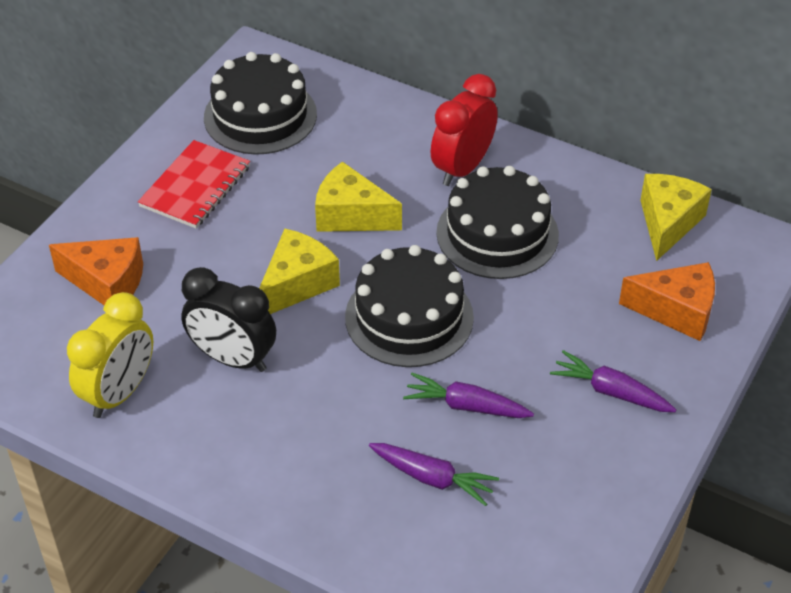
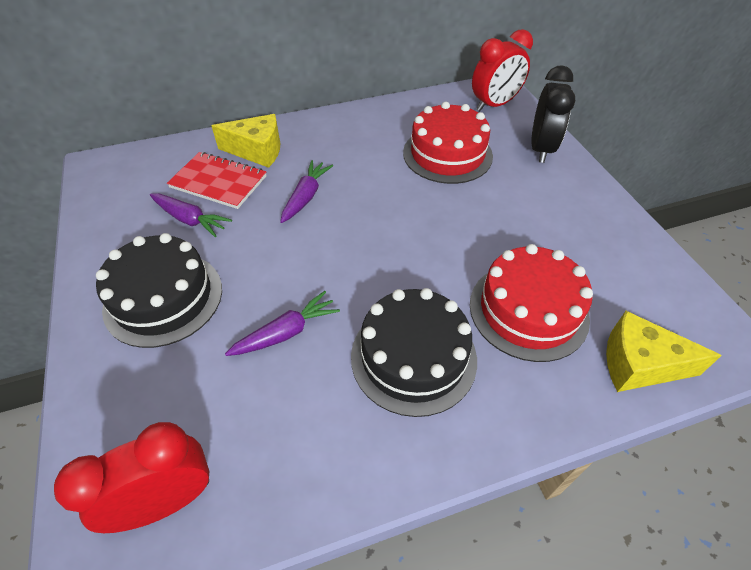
black cake: 3 -> 2
orange cheese: 2 -> 0
red cake: 0 -> 2
red clock: 1 -> 2
yellow cheese: 3 -> 2
yellow clock: 1 -> 0

